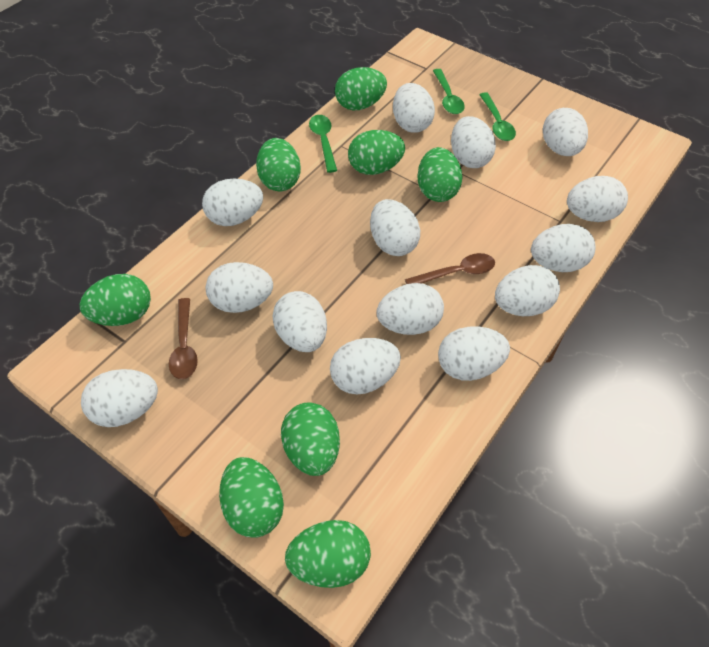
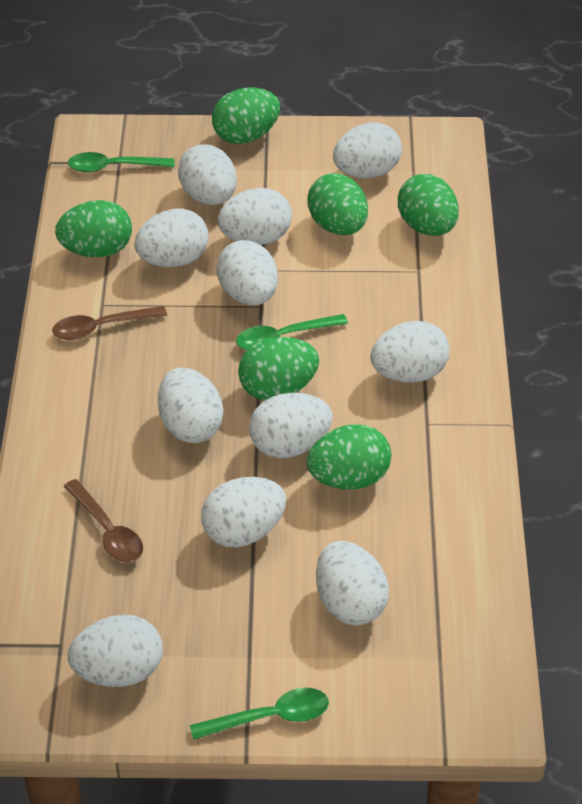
green egg: 8 -> 6
white egg: 14 -> 11

